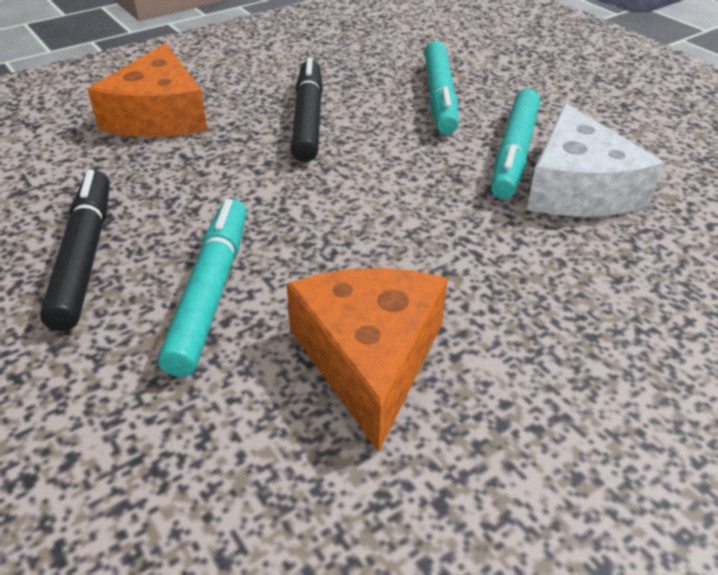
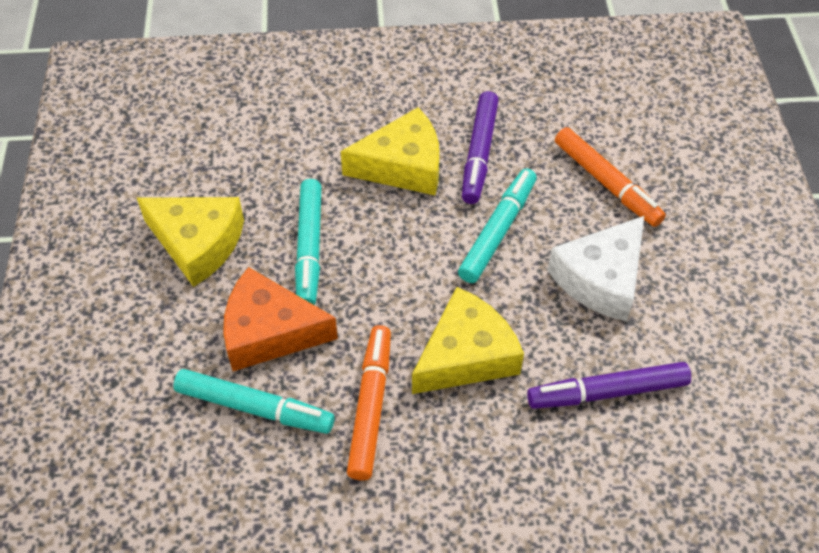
black marker: 2 -> 0
orange cheese: 2 -> 1
orange marker: 0 -> 2
purple marker: 0 -> 2
yellow cheese: 0 -> 3

